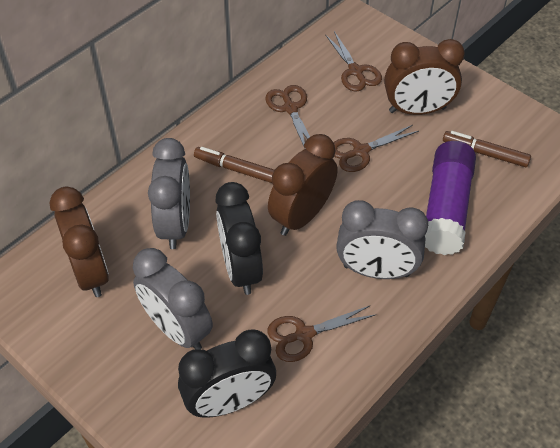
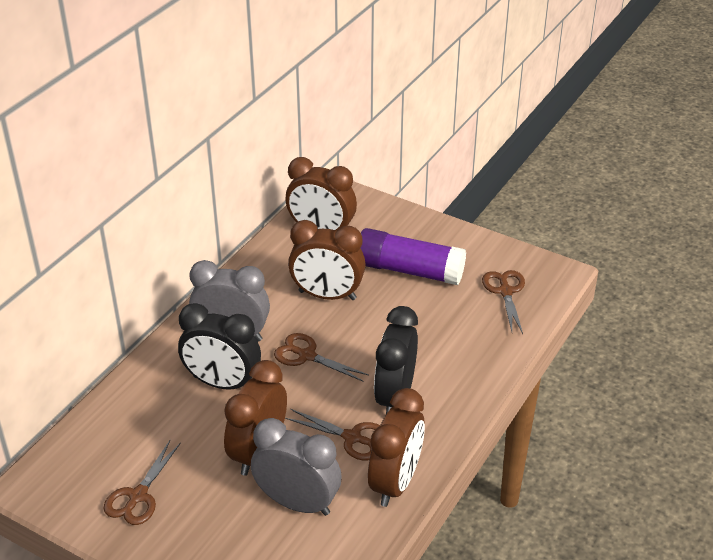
brown clock: 3 -> 4
brown marker: 2 -> 0
grey clock: 3 -> 2

